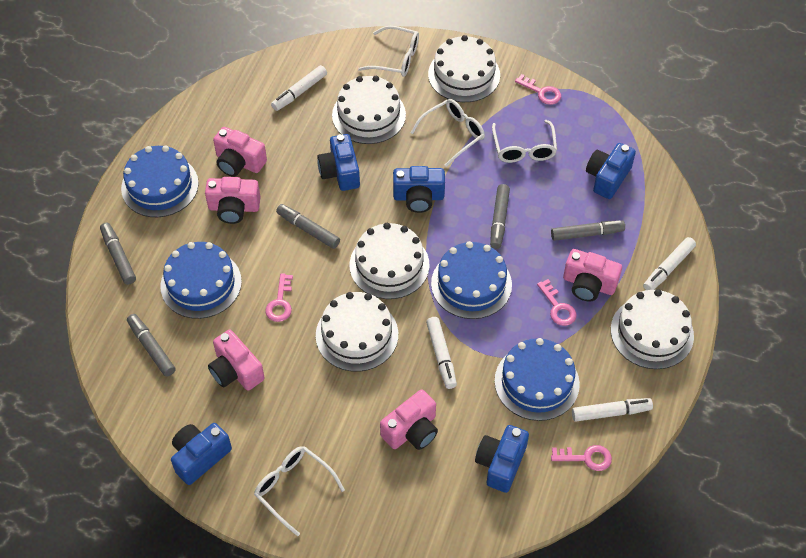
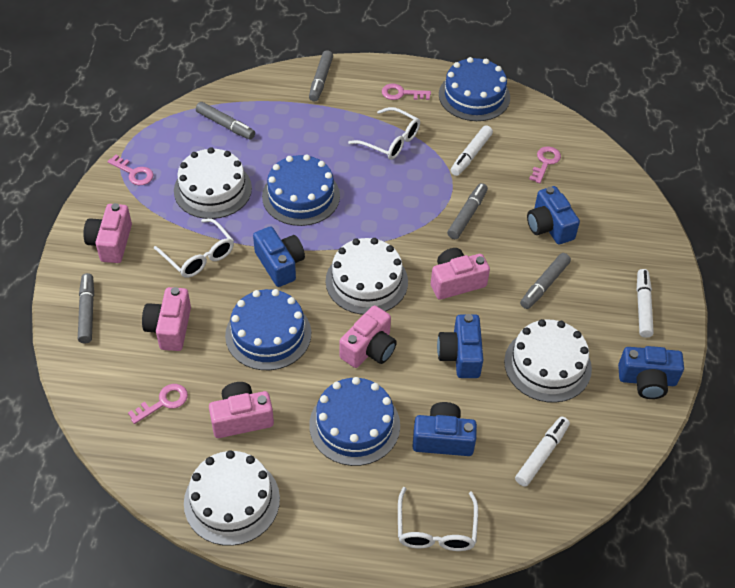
white cake: 5 -> 4
white glasses: 4 -> 3
white marker: 4 -> 3

